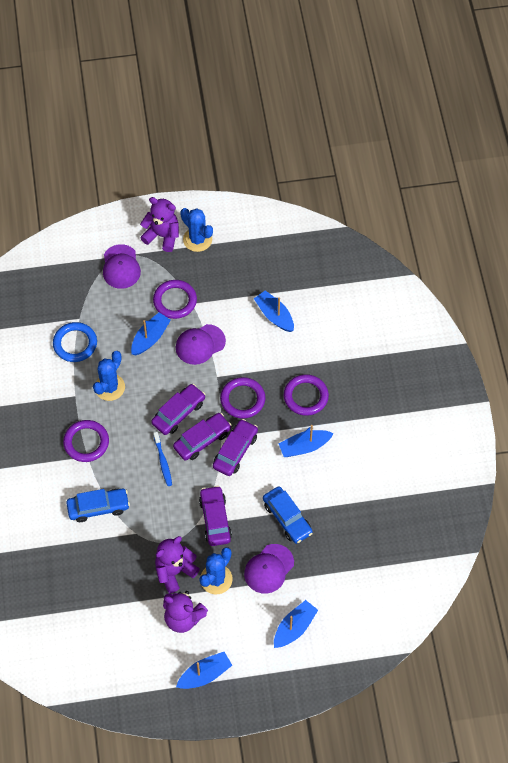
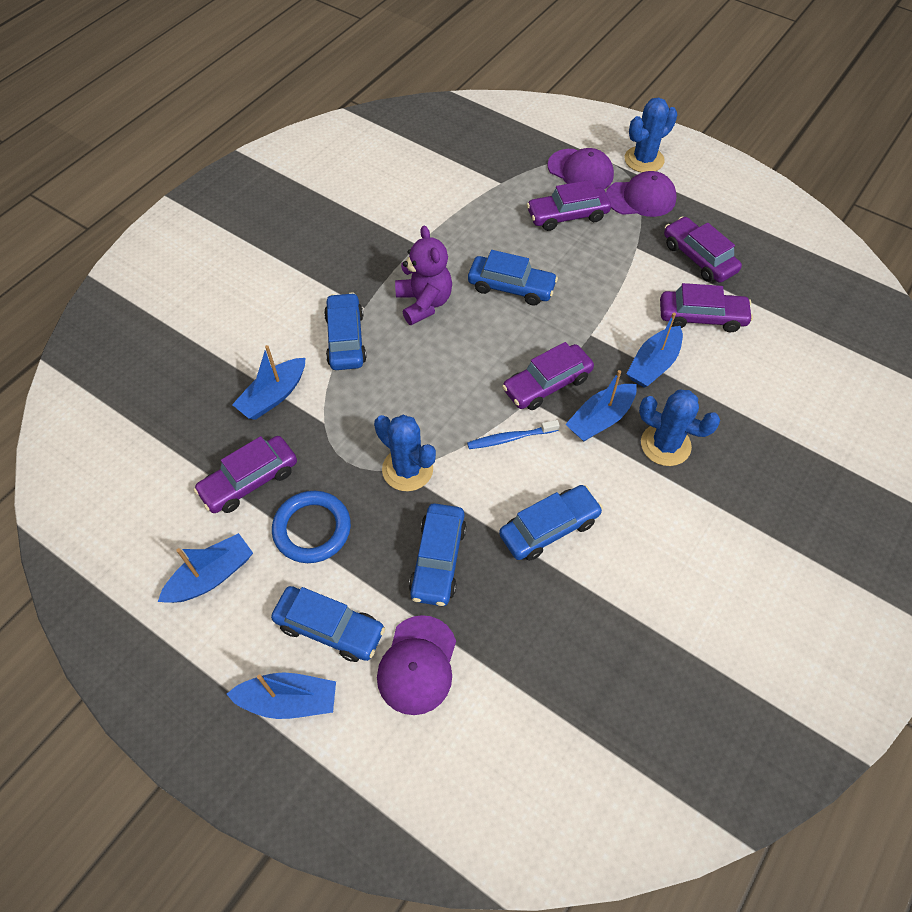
blue car: 2 -> 5
purple car: 4 -> 5
purple ring: 4 -> 0
purple teddy bear: 3 -> 1

